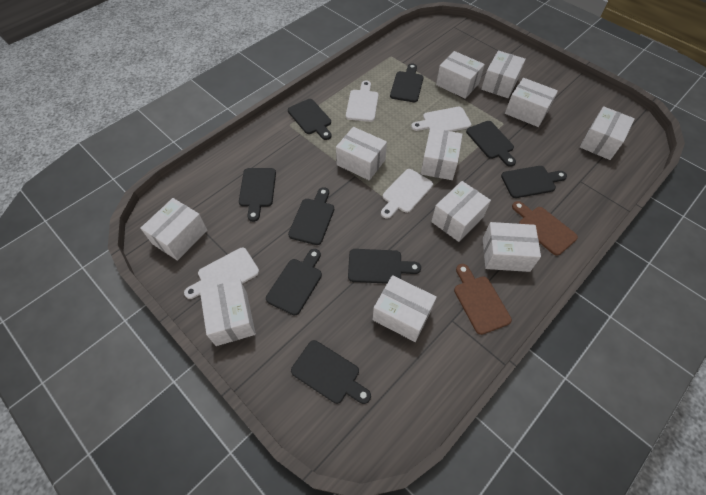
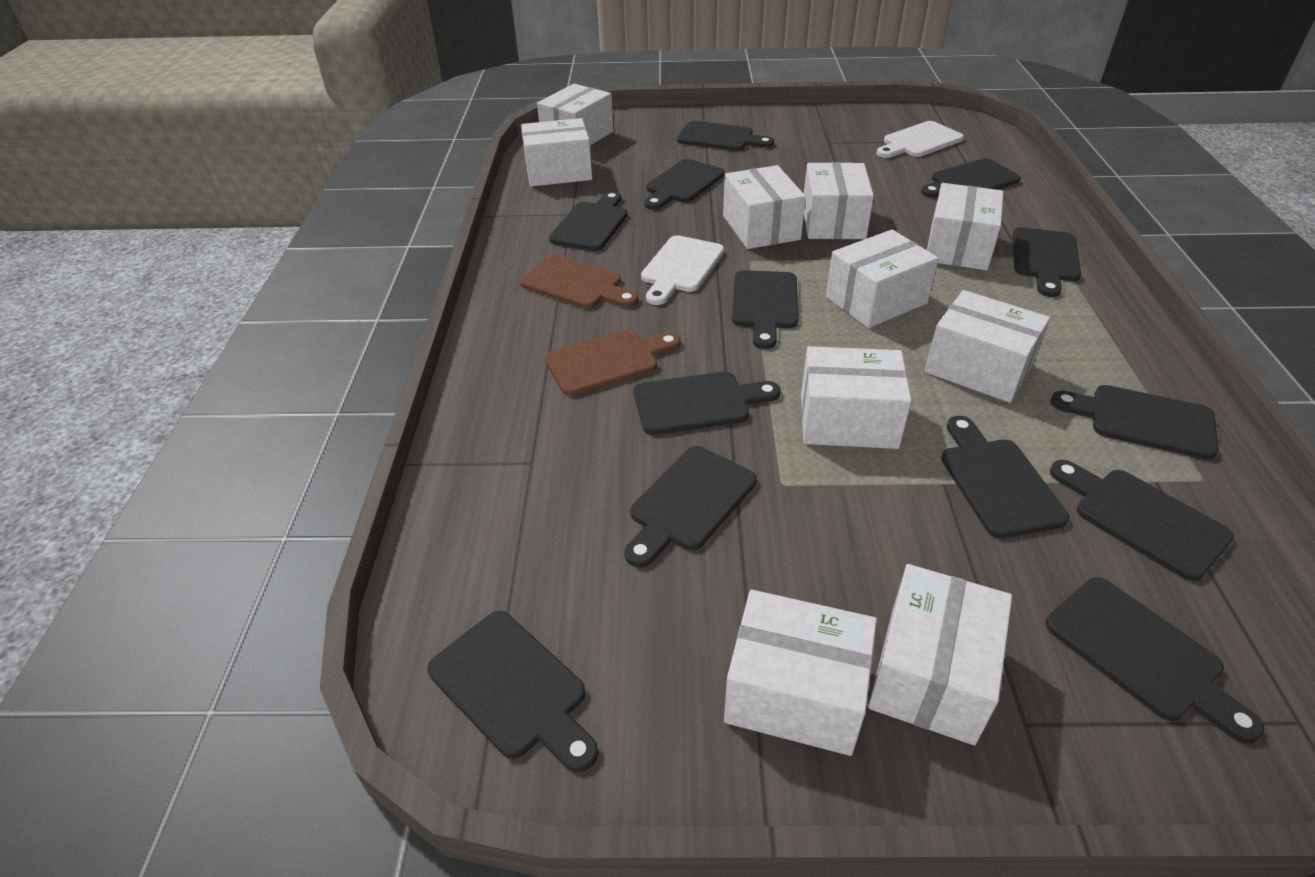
black cutting board: 9 -> 13
white box: 11 -> 10
white cutting board: 4 -> 2

